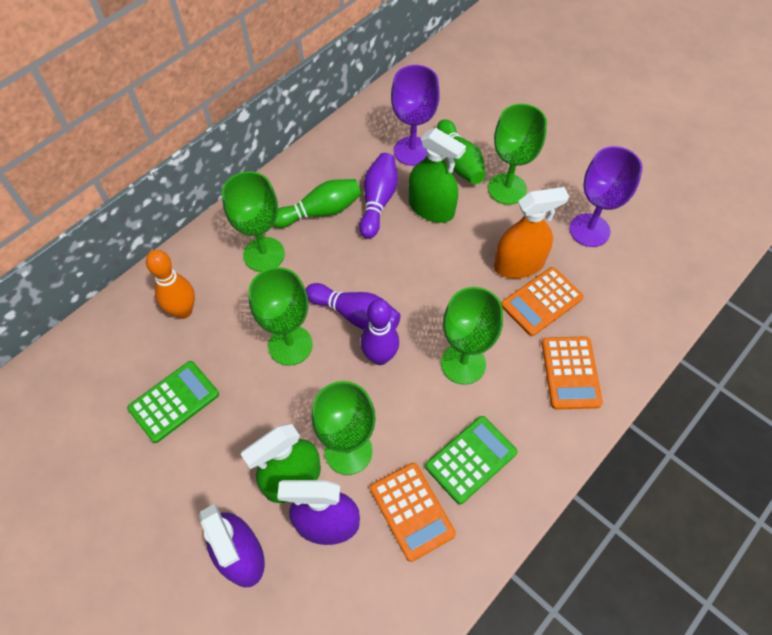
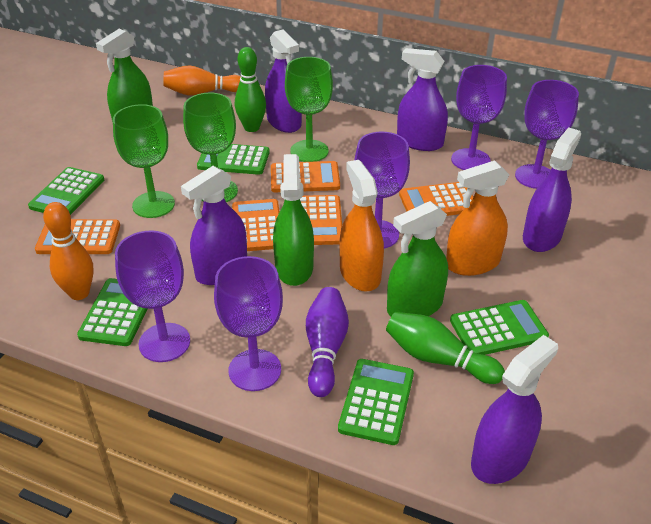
green calculator: 2 -> 5
green goblet: 5 -> 3
green spray bottle: 2 -> 3
orange bowling pin: 1 -> 2
orange calculator: 3 -> 5
orange spray bottle: 1 -> 2
purple bowling pin: 3 -> 1
purple goblet: 2 -> 5
purple spray bottle: 2 -> 5

